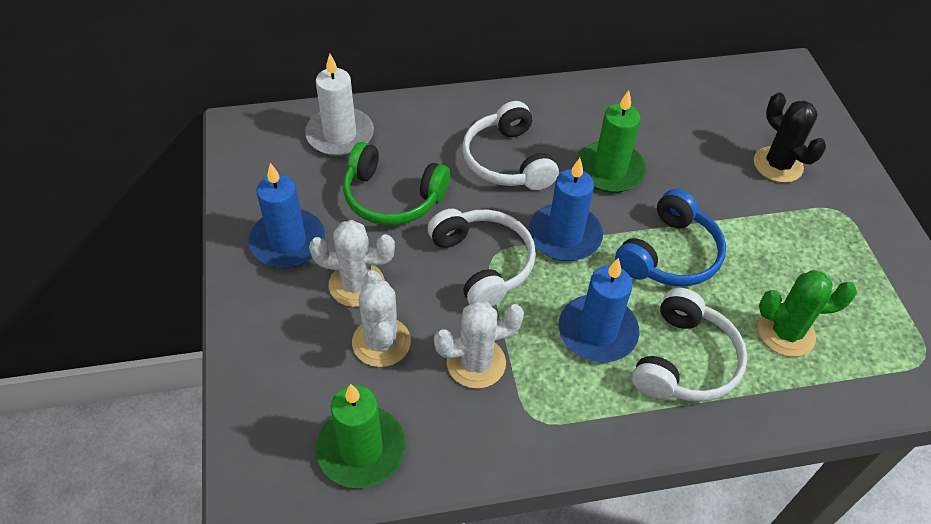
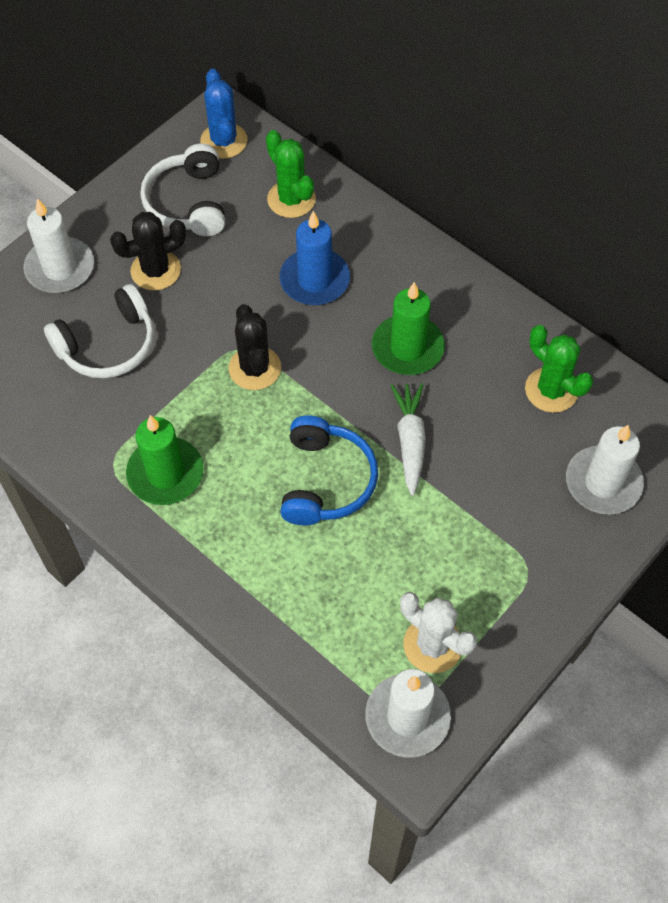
black cactus: 1 -> 2
blue cactus: 0 -> 1
blue candle: 3 -> 1
green cactus: 1 -> 2
green headphones: 1 -> 0
white cactus: 3 -> 1
white candle: 1 -> 3
white carrot: 0 -> 1
white headphones: 3 -> 2

